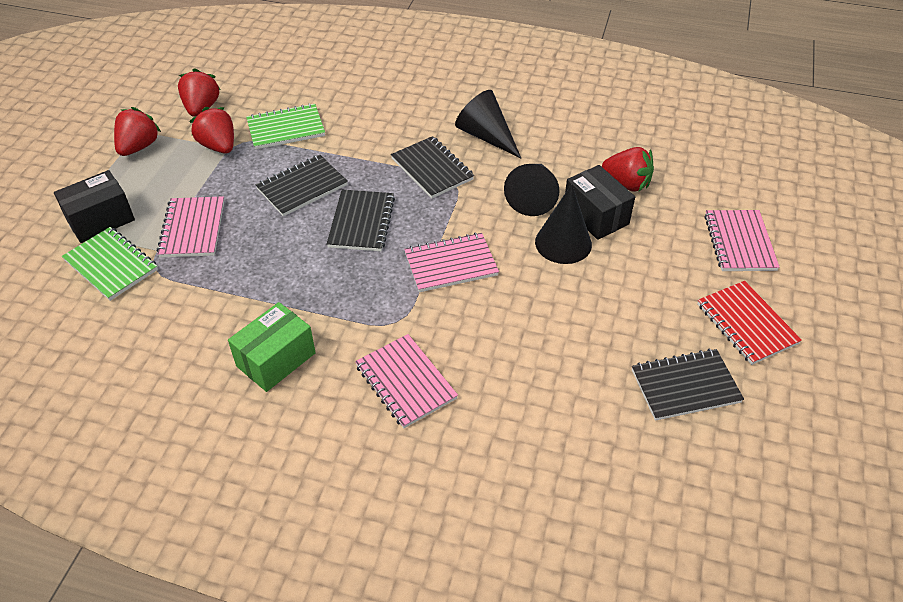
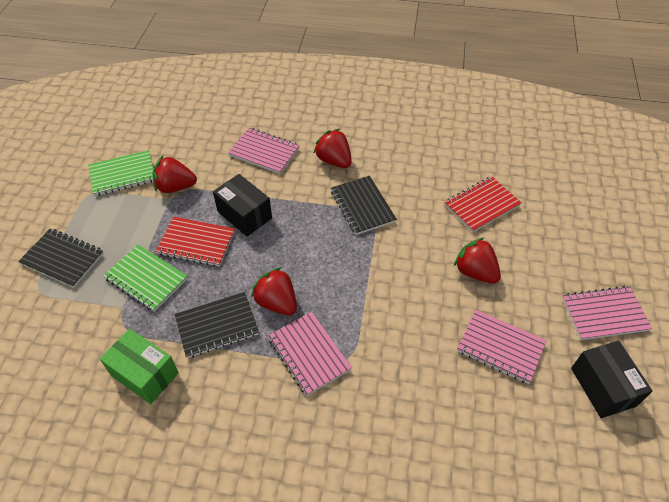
black cone: 3 -> 0
black notebook: 4 -> 3
red notebook: 1 -> 2

